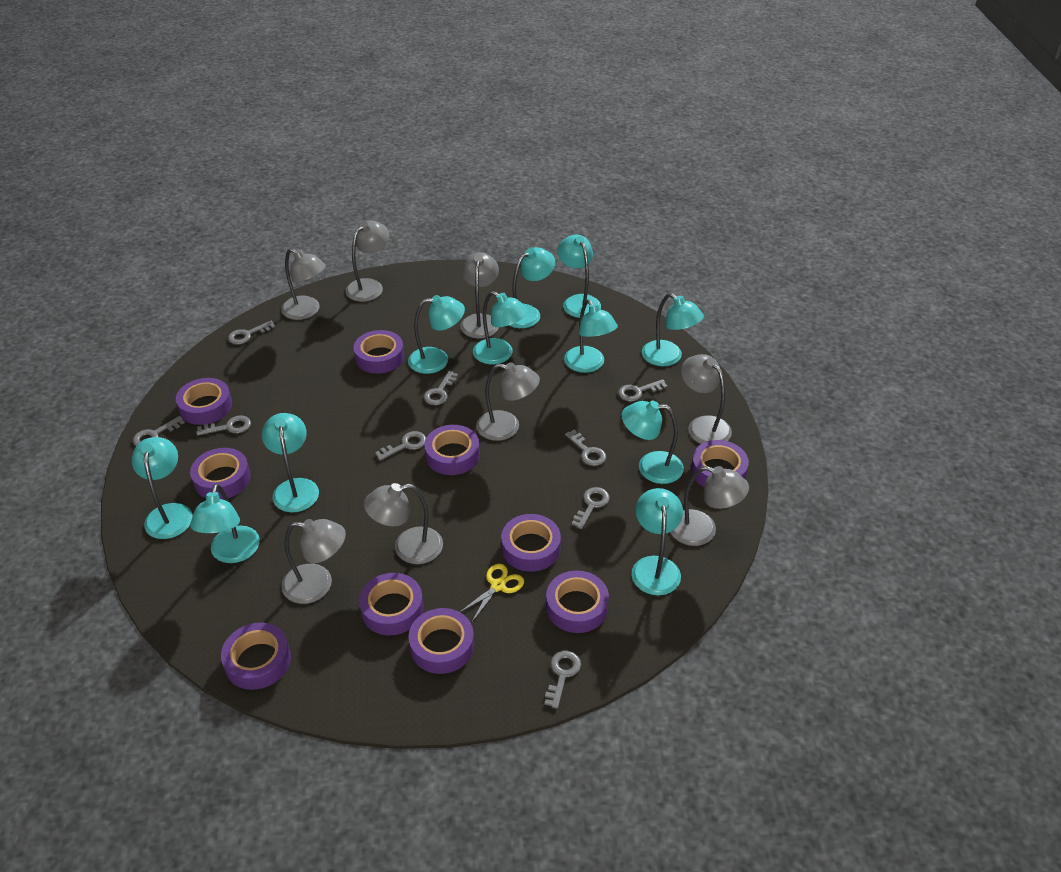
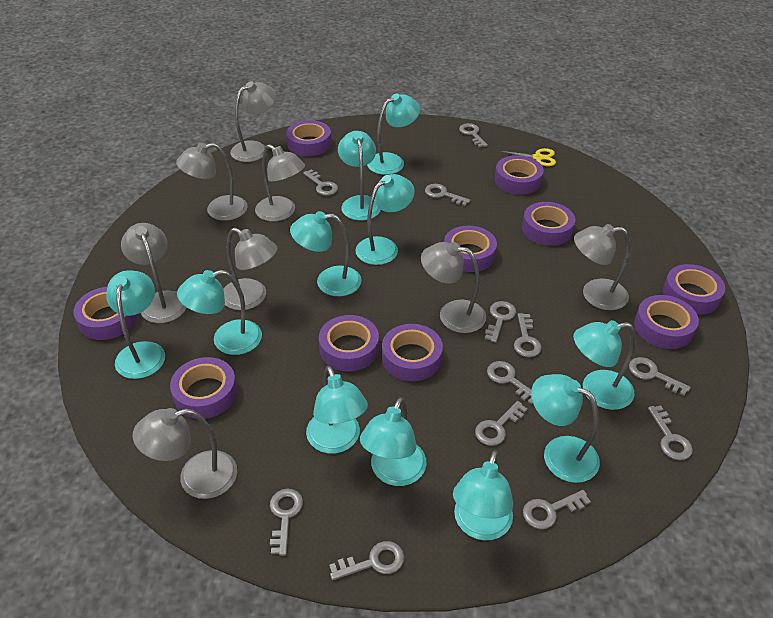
grey key: 9 -> 12

